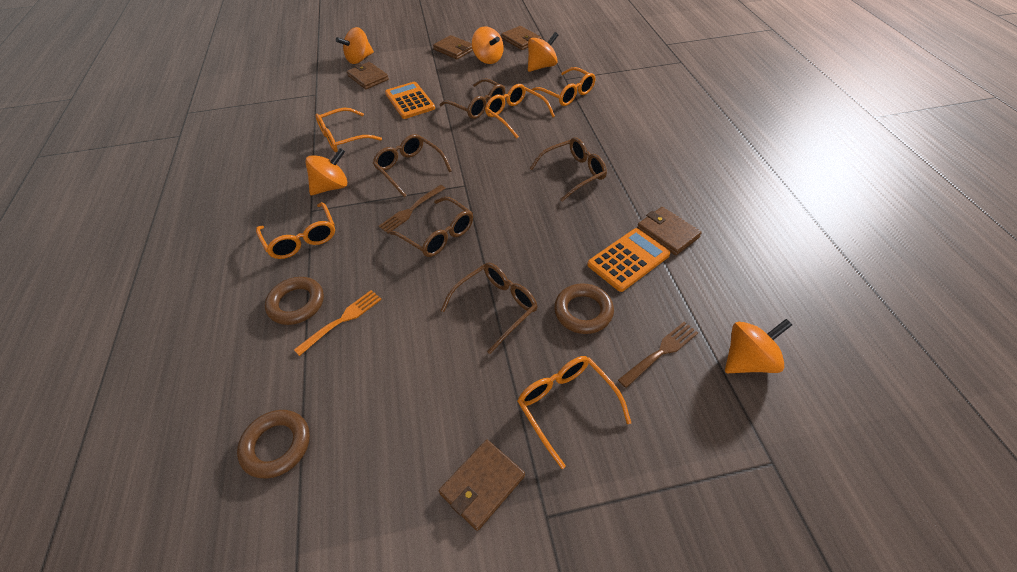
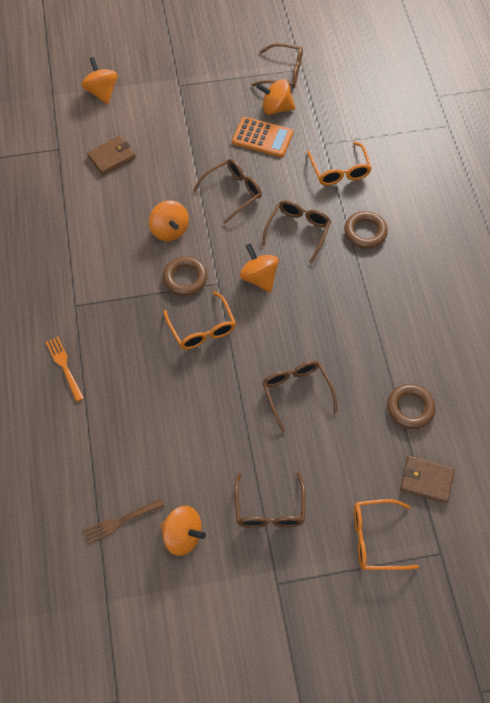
brown fork: 2 -> 1
brown wallet: 5 -> 2
orange calculator: 2 -> 1
orange glasses: 5 -> 3

